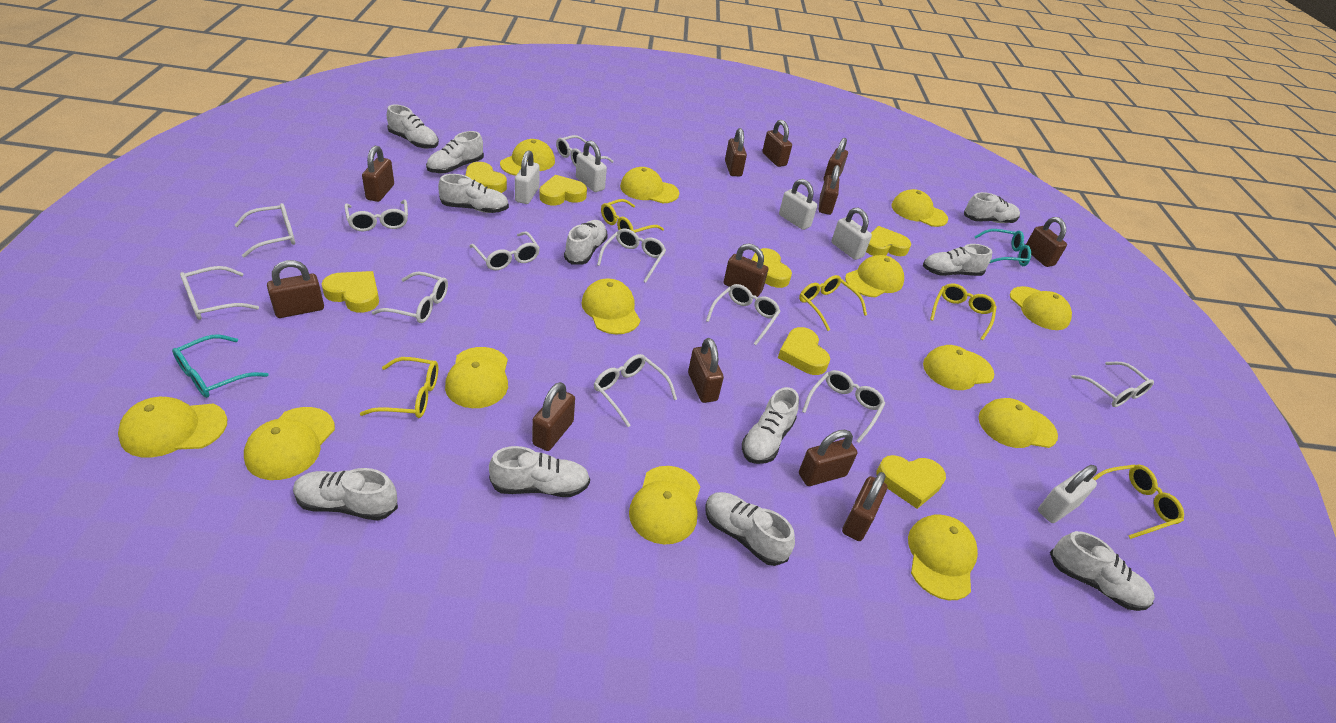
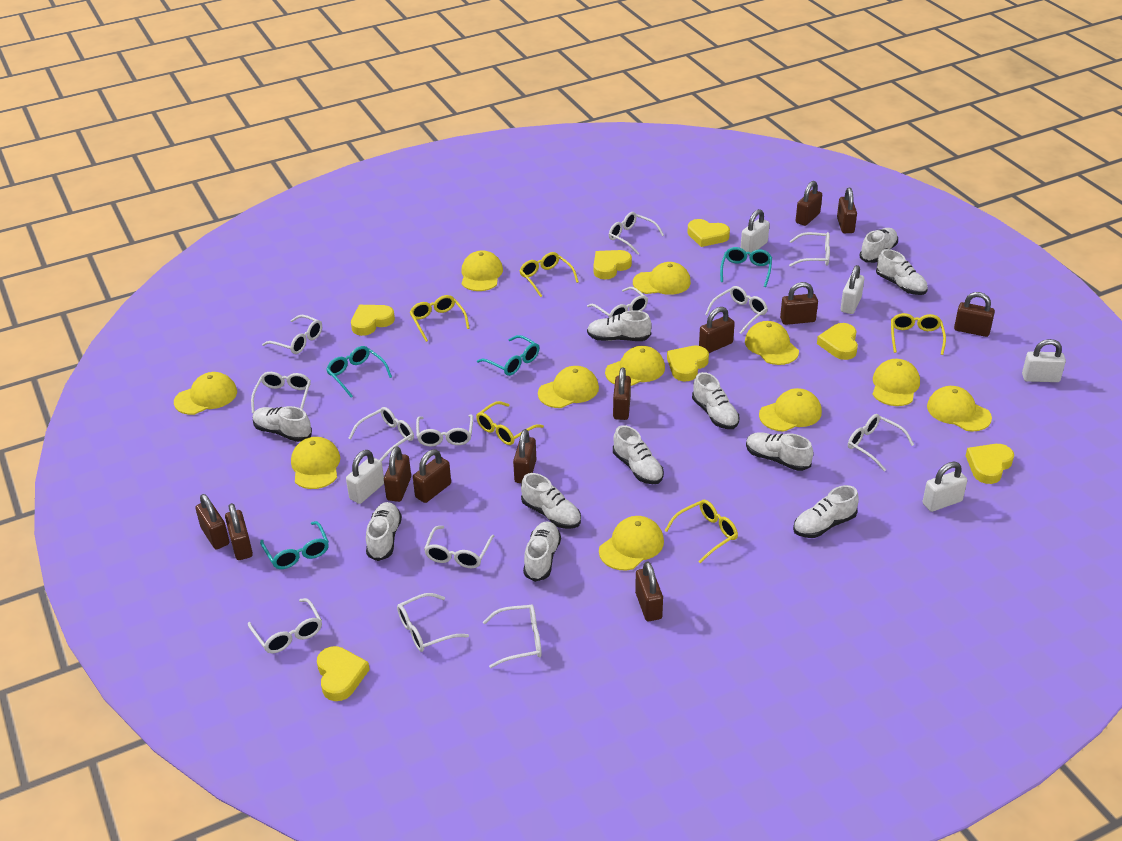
turquoise glasses: 2 -> 4
white glasses: 11 -> 13
yellow cap: 13 -> 11

